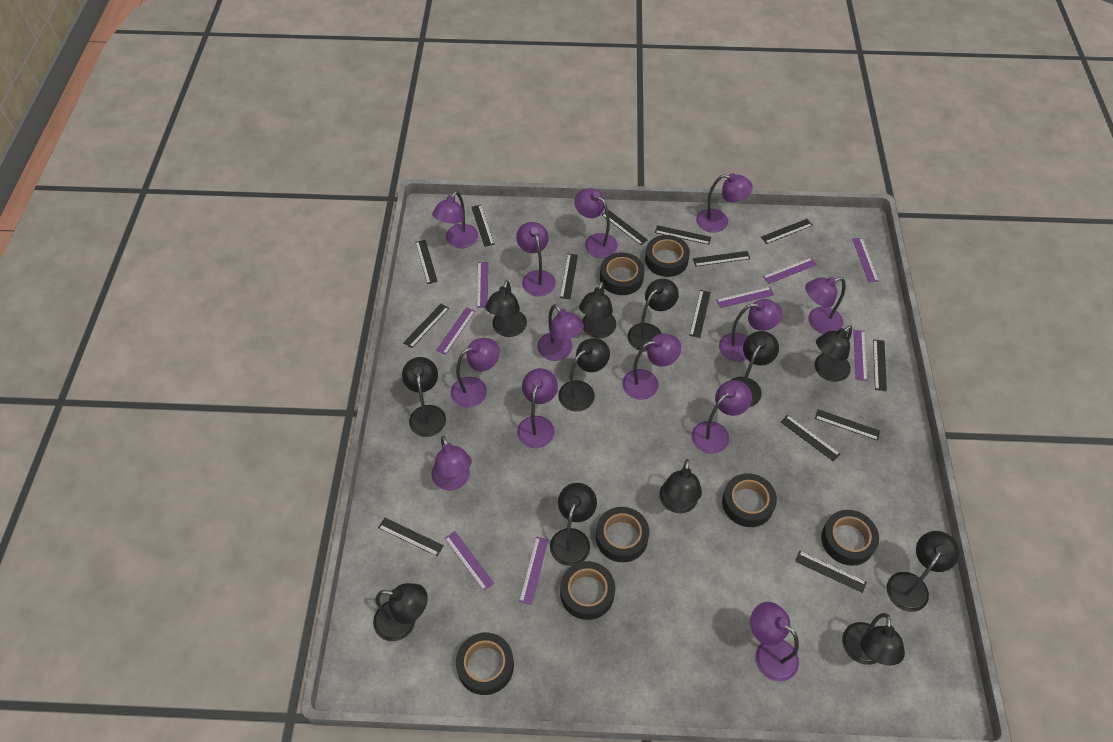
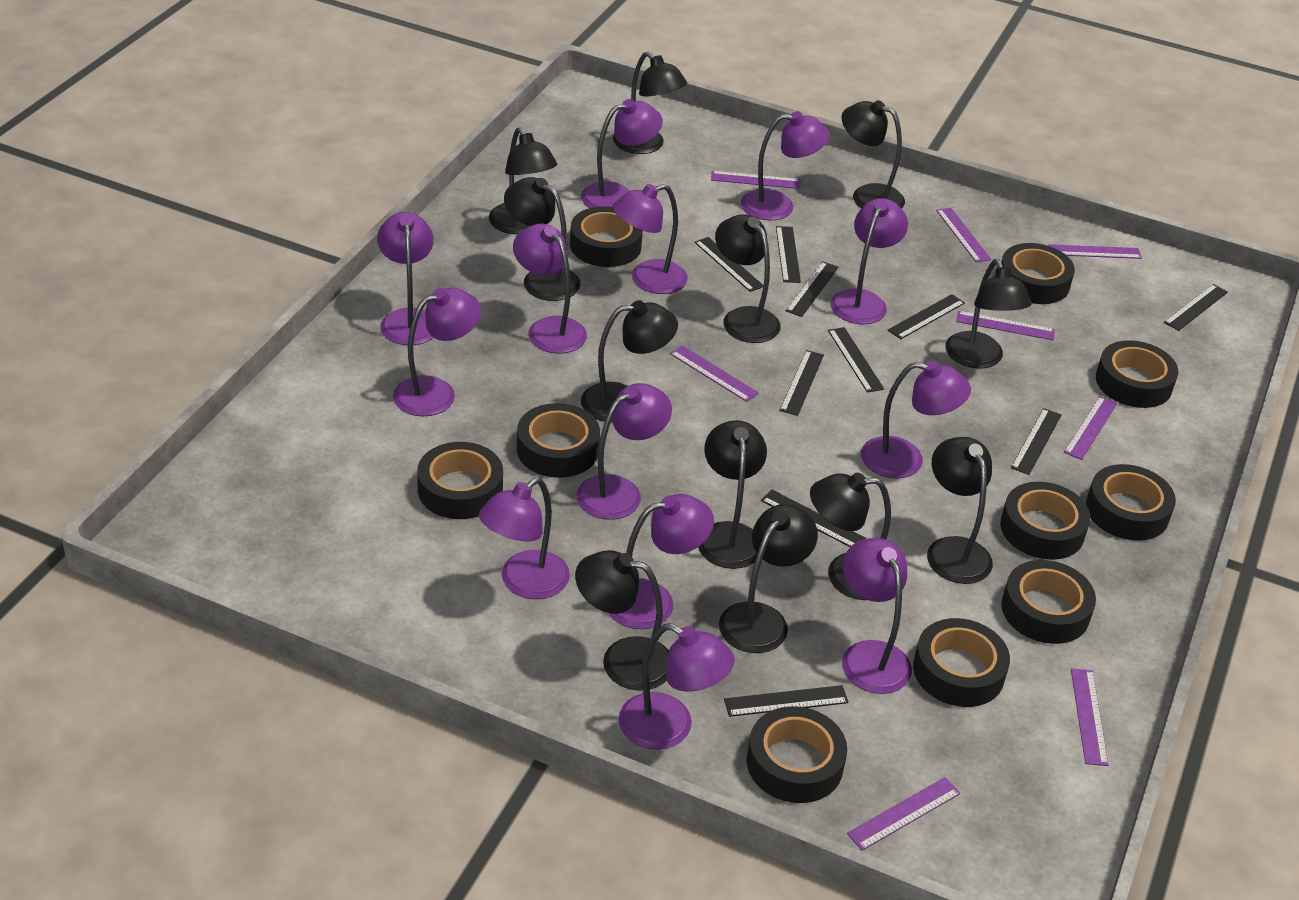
black ruler: 14 -> 10
black tape: 7 -> 10

